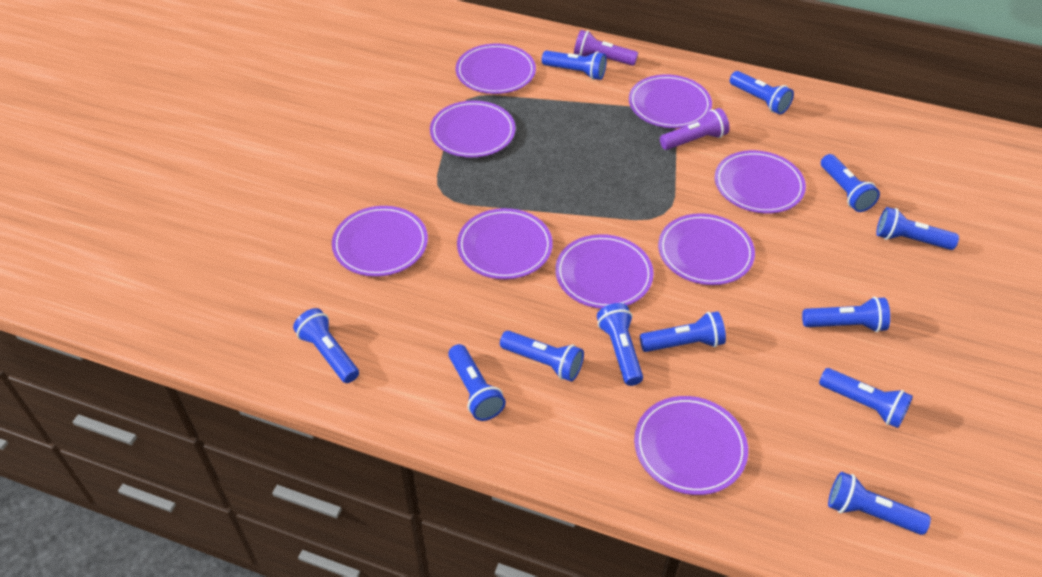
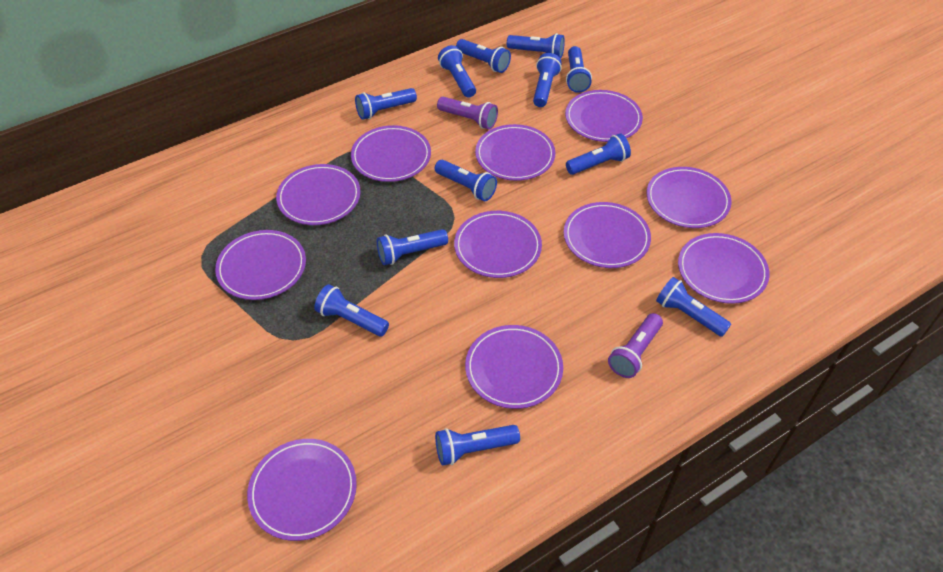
purple plate: 9 -> 11

